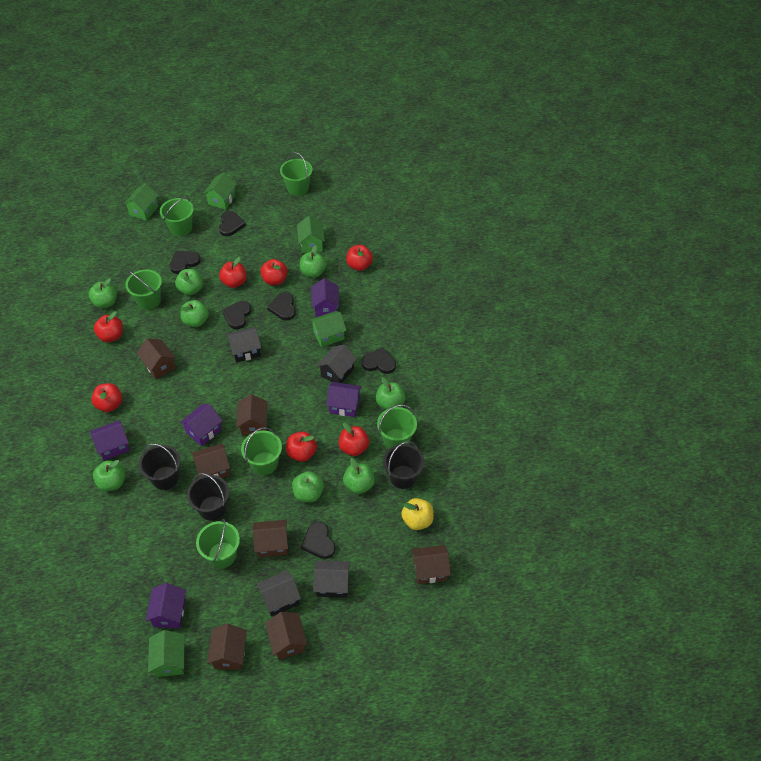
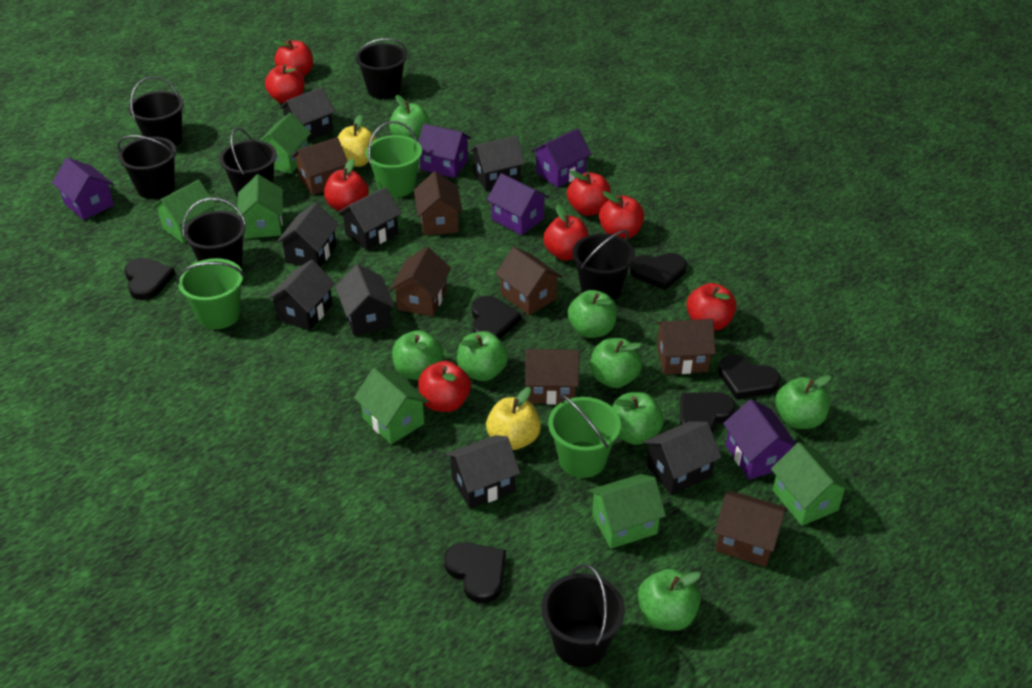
black bucket: 3 -> 7
black house: 4 -> 8
green bucket: 6 -> 3
green house: 5 -> 6
red apple: 7 -> 8
yellow apple: 1 -> 2

